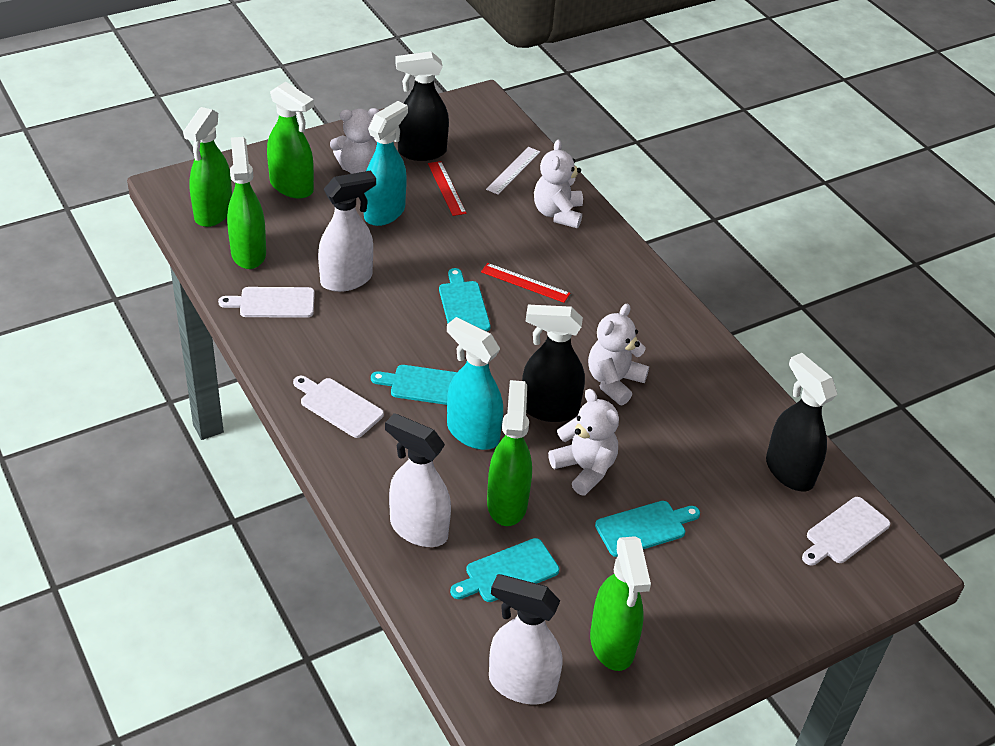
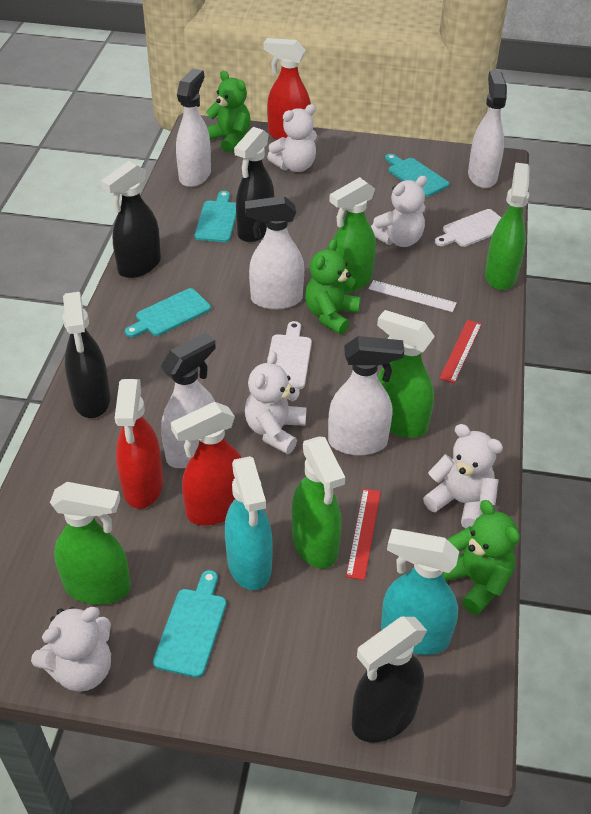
black spray bottle: 3 -> 4
green teddy bear: 0 -> 3
red spray bottle: 0 -> 3
white cutting board: 3 -> 2
white spray bottle: 3 -> 5
white teddy bear: 4 -> 5

